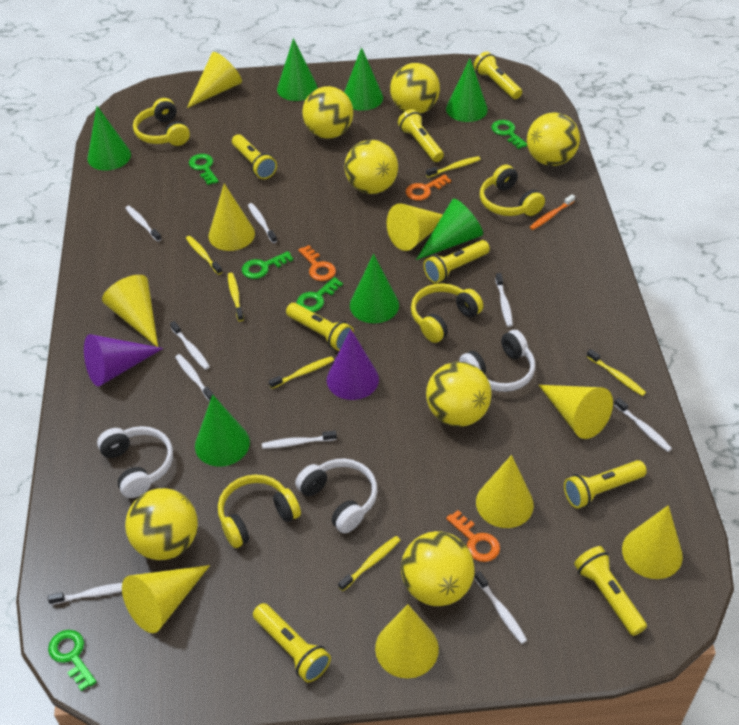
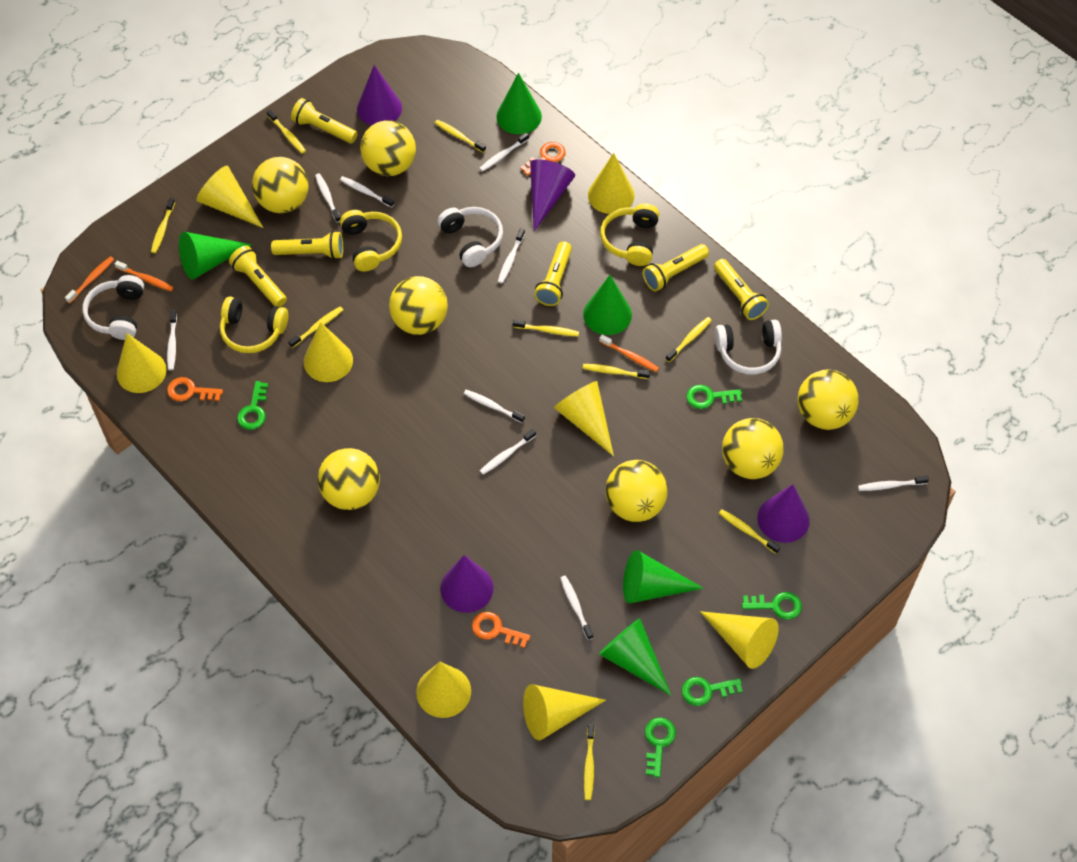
green cone: 7 -> 5
orange toothbrush: 1 -> 3
purple cone: 2 -> 4
yellow cone: 9 -> 8
yellow flashlight: 8 -> 6
yellow headphones: 4 -> 3
yellow toothbrush: 6 -> 9

